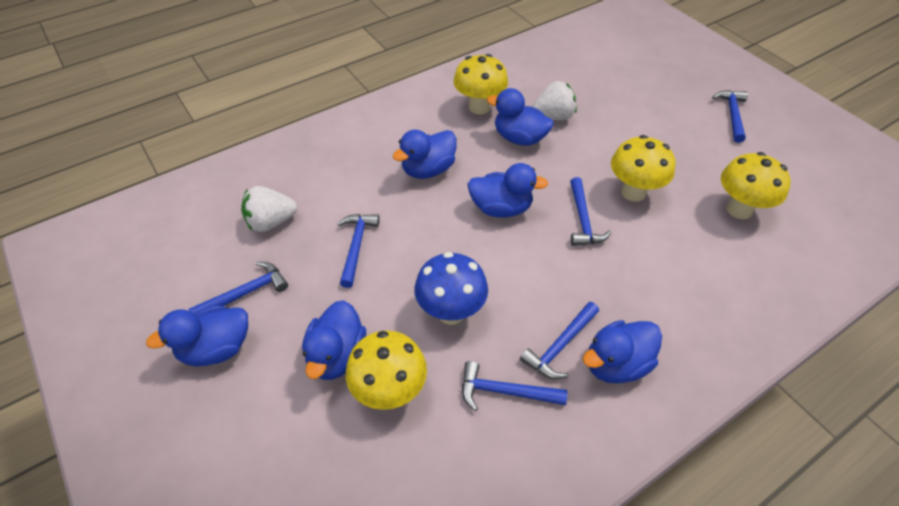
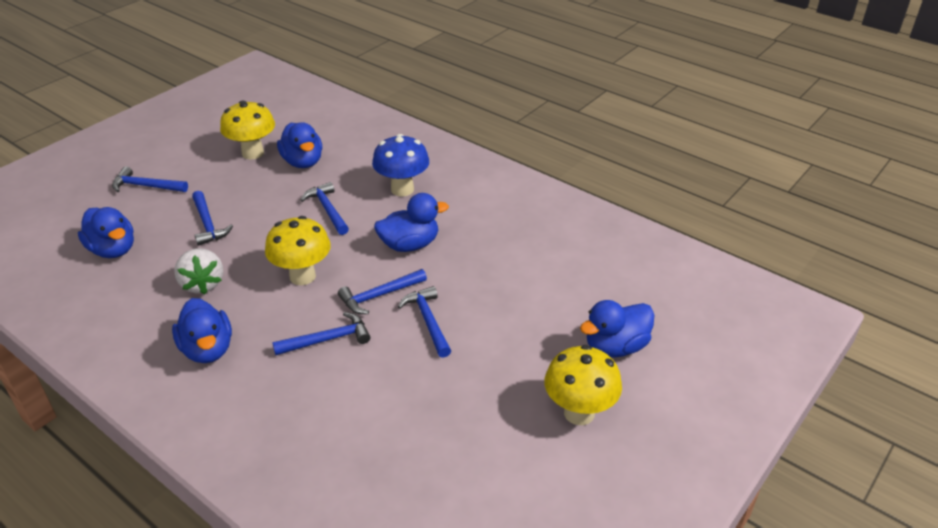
blue duck: 6 -> 5
white strawberry: 2 -> 1
yellow mushroom: 4 -> 3

